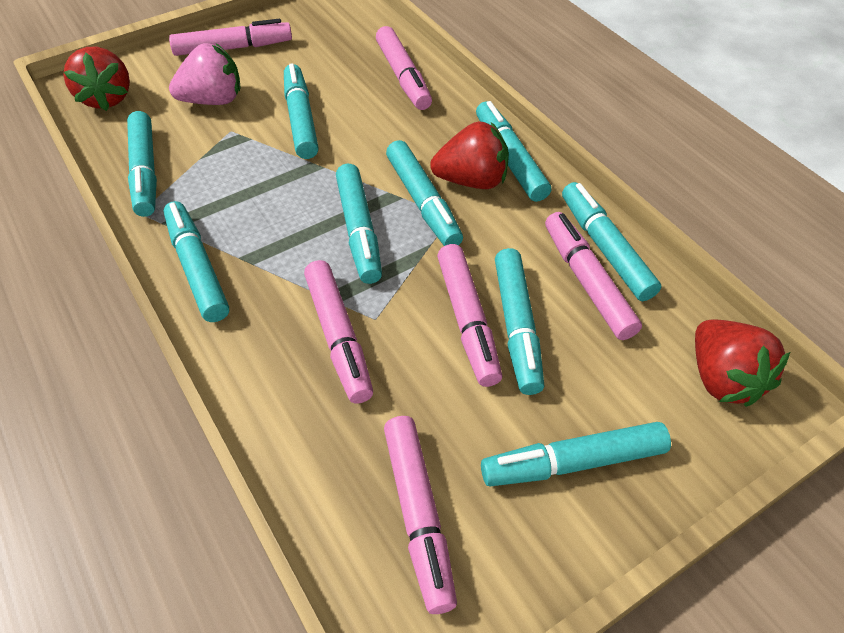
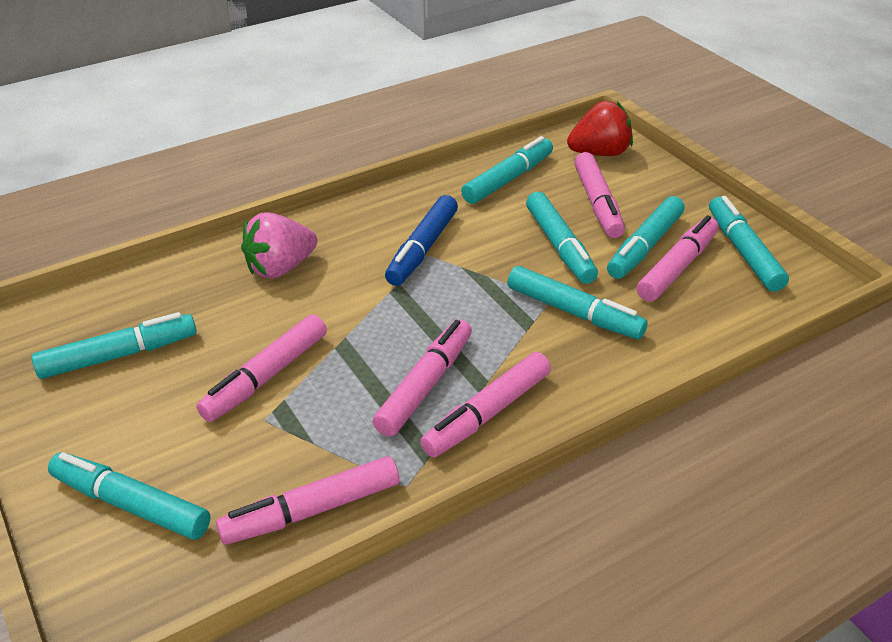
blue marker: 0 -> 1
red strawberry: 3 -> 1
turquoise marker: 9 -> 7

